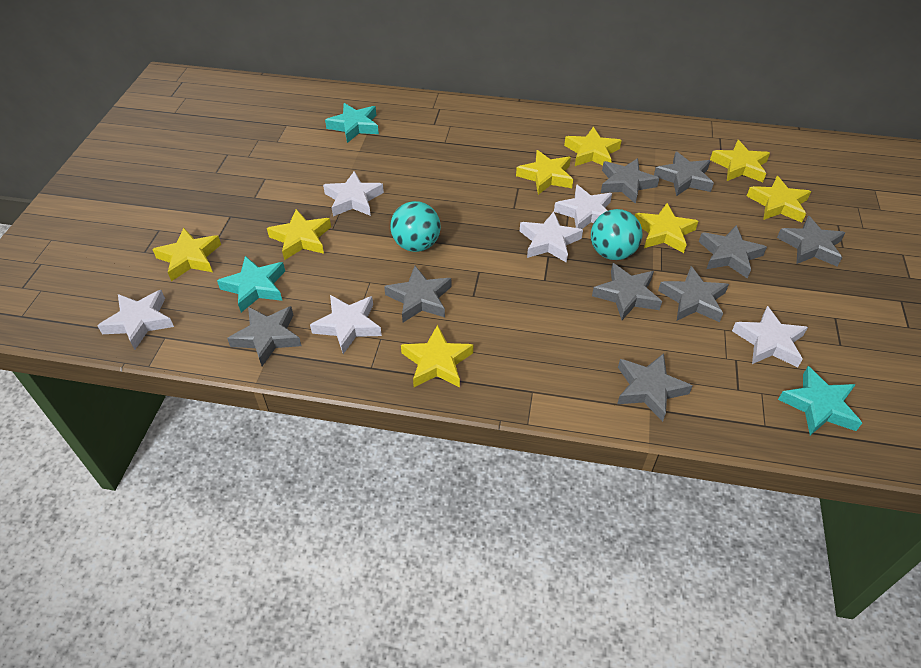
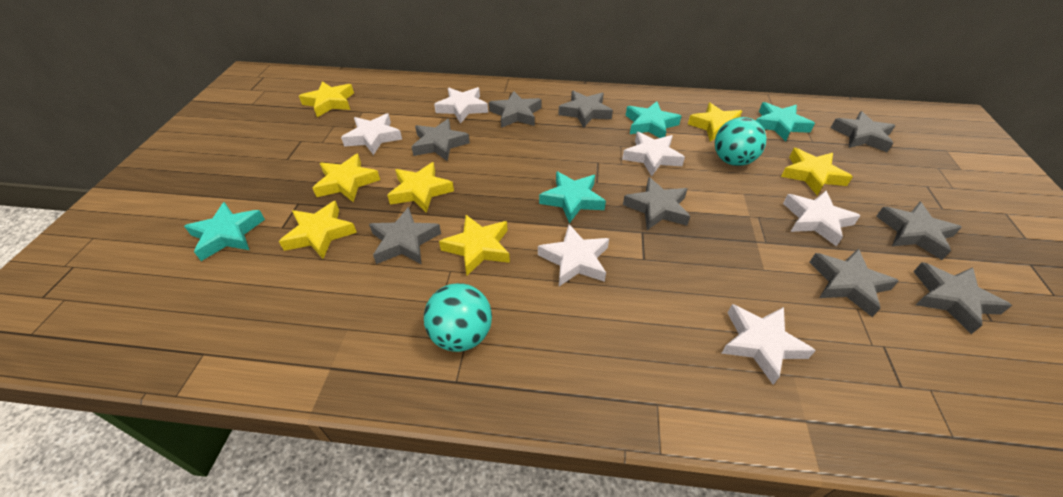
turquoise star: 3 -> 4
yellow star: 8 -> 7

